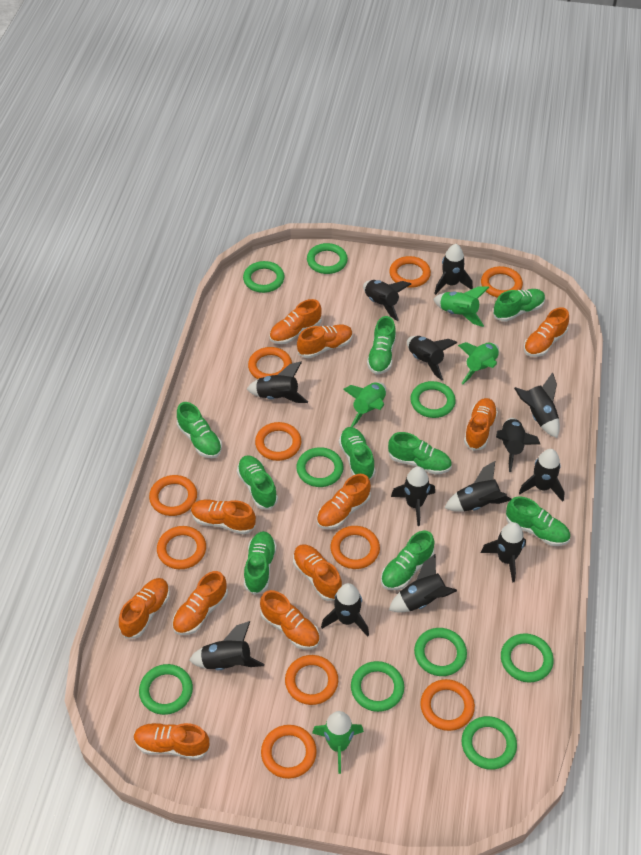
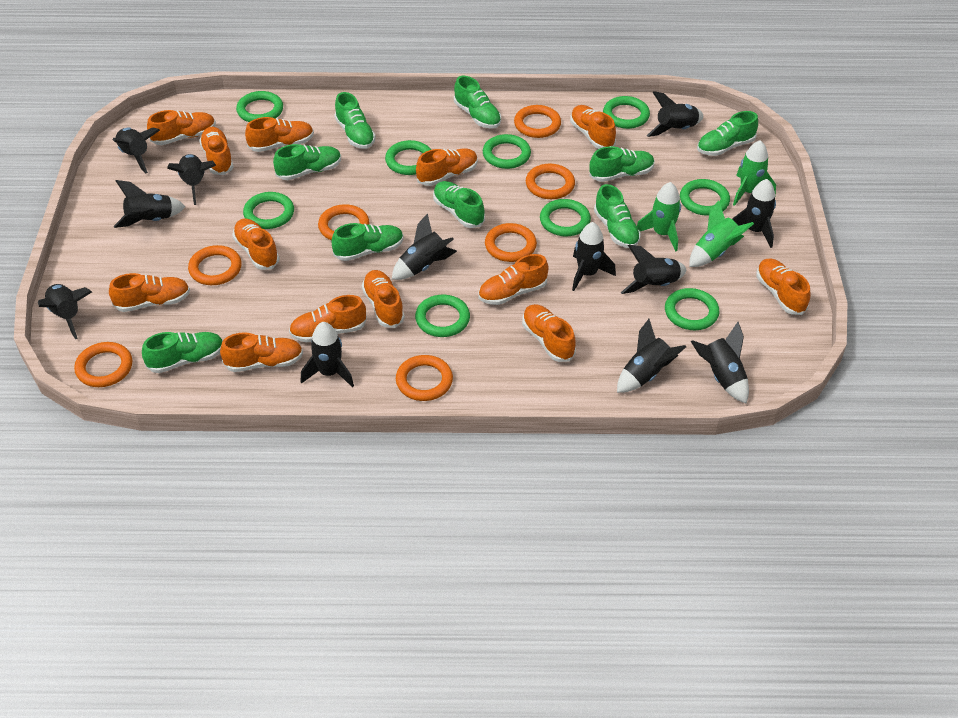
black rocket: 13 -> 12
green rocket: 4 -> 3
orange ring: 10 -> 7
orange shoe: 11 -> 13

